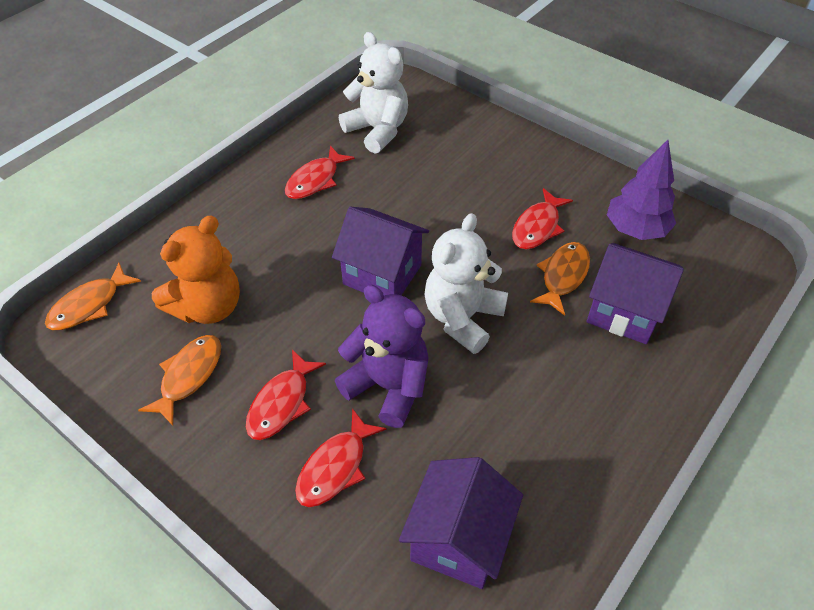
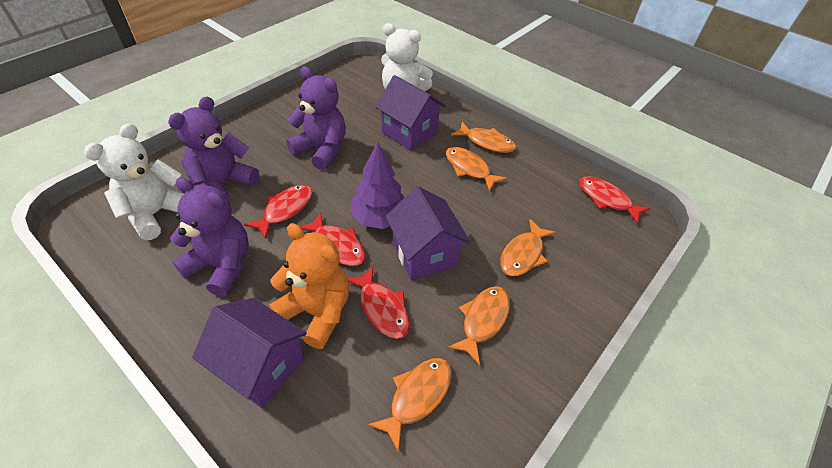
orange fish: 3 -> 5
purple teddy bear: 1 -> 3

